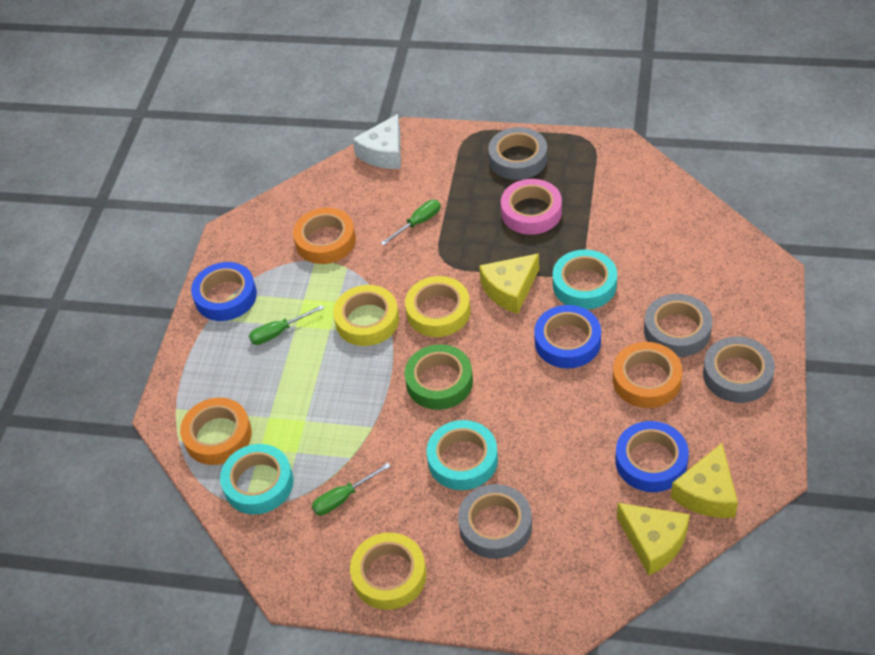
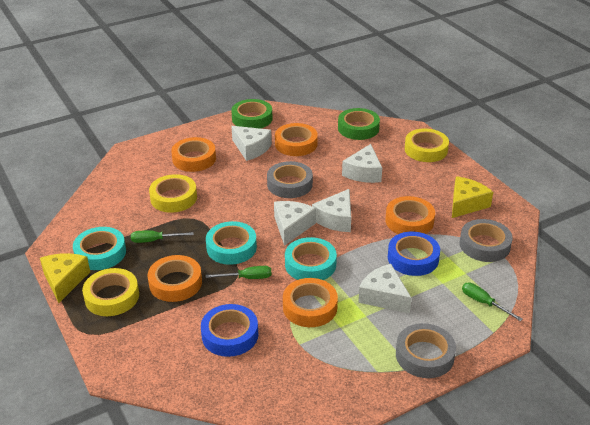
blue tape: 3 -> 2
green tape: 1 -> 2
grey tape: 4 -> 3
orange tape: 3 -> 5
pink tape: 1 -> 0
white cheese: 1 -> 5
yellow cheese: 3 -> 2

